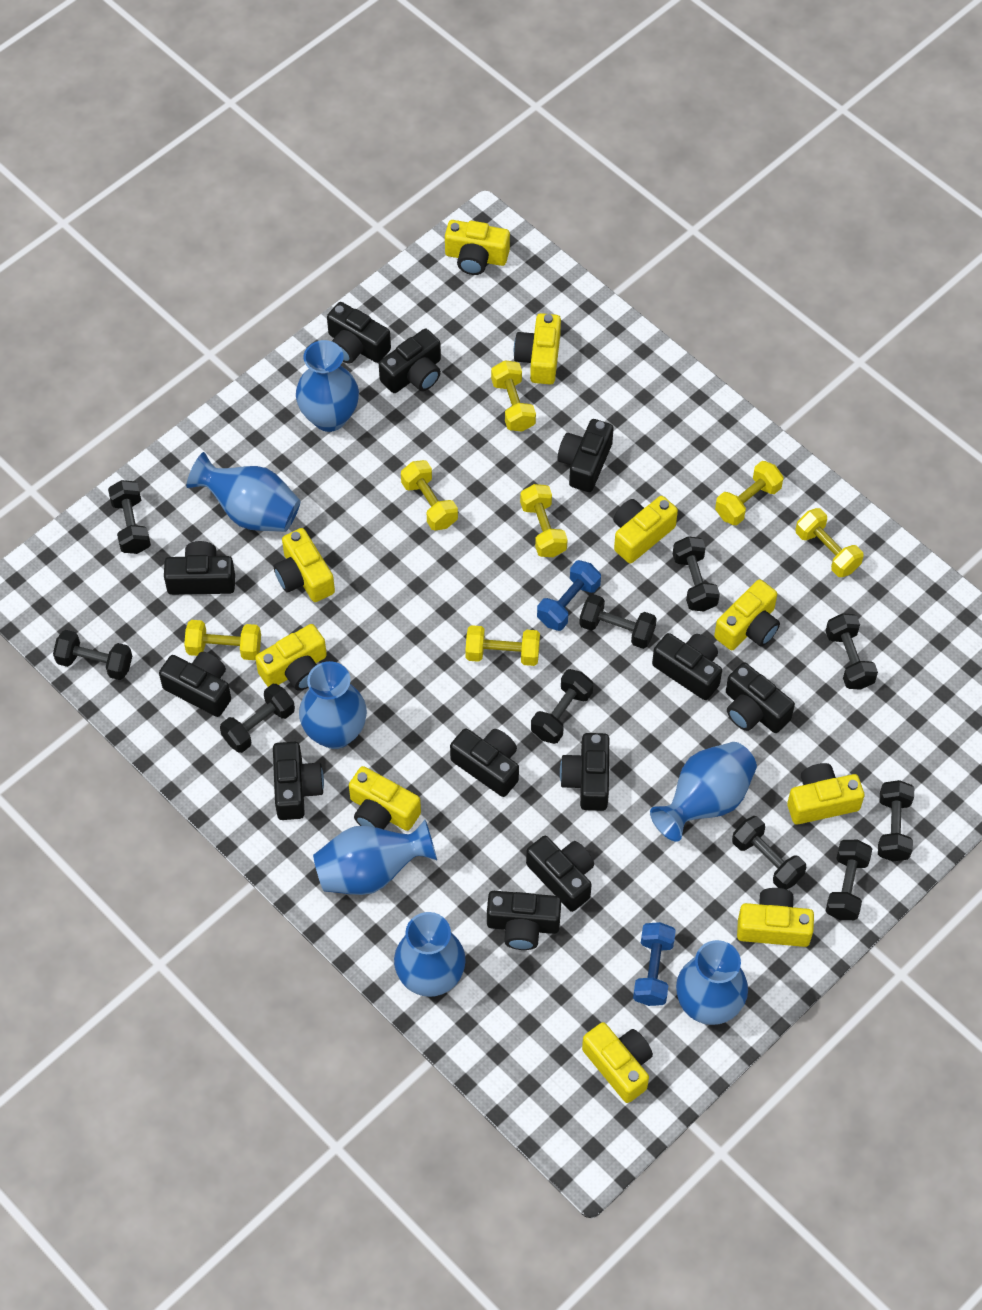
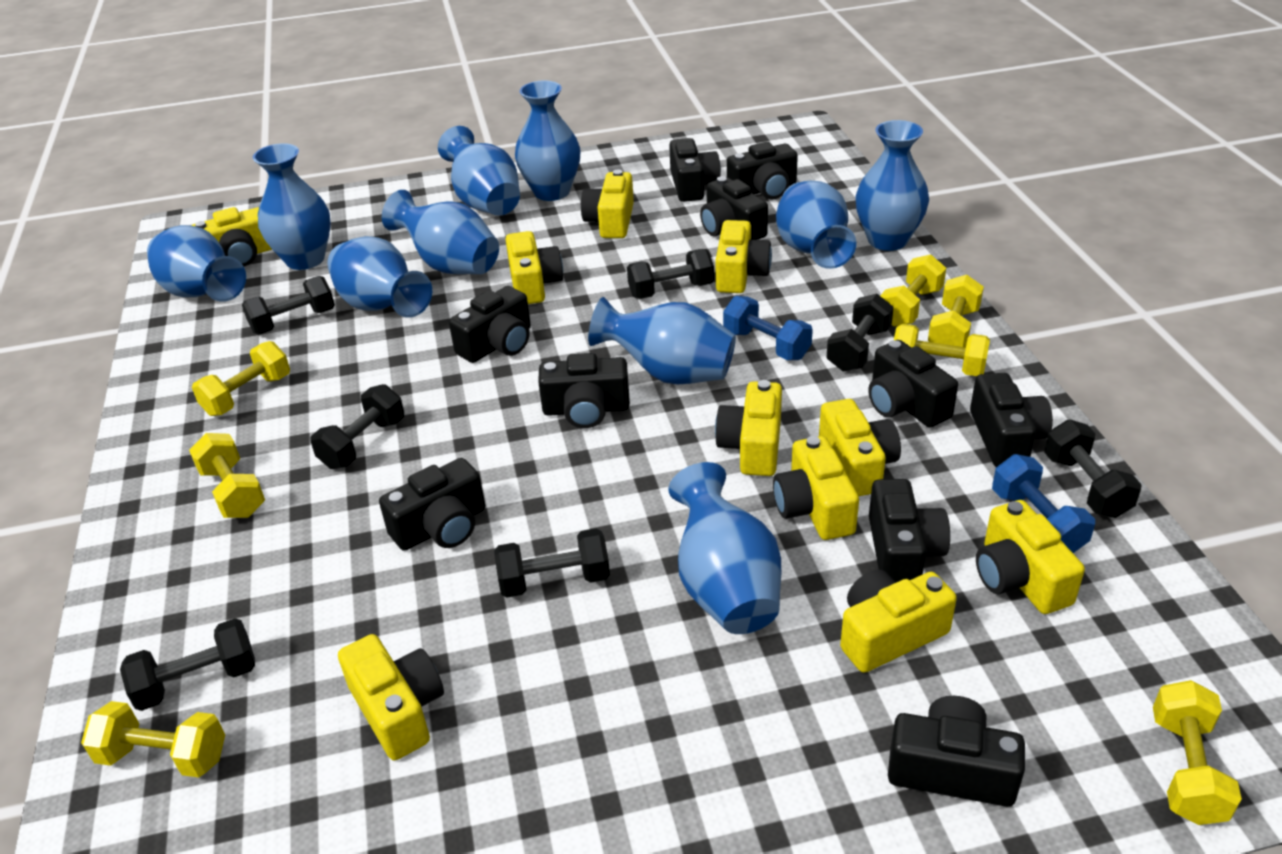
black camera: 12 -> 10
black dumbbell: 10 -> 7
blue vase: 7 -> 10

